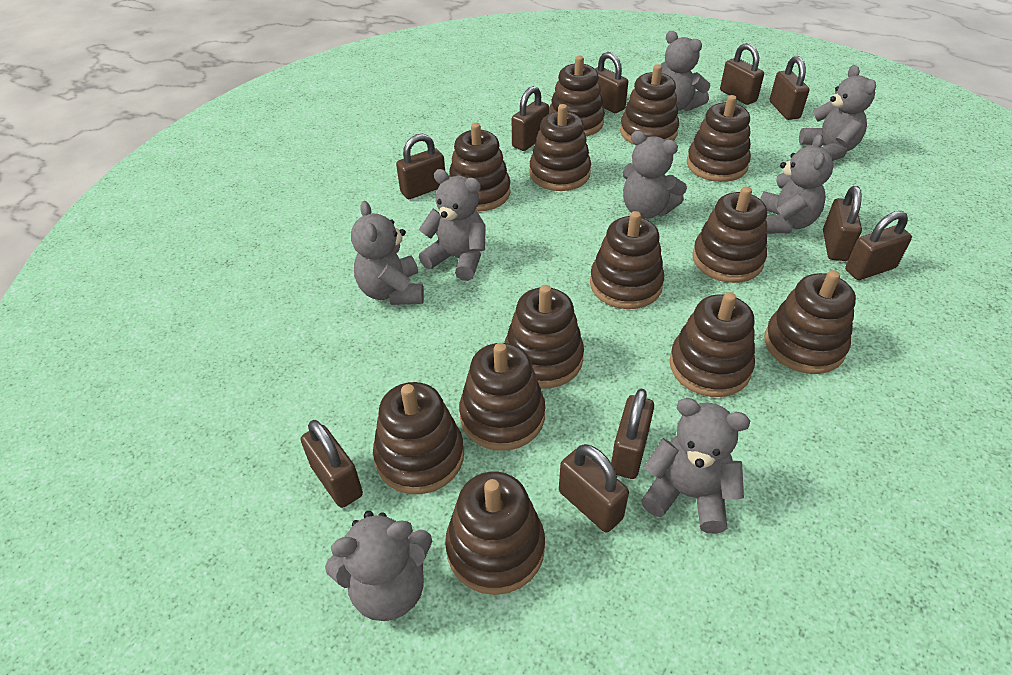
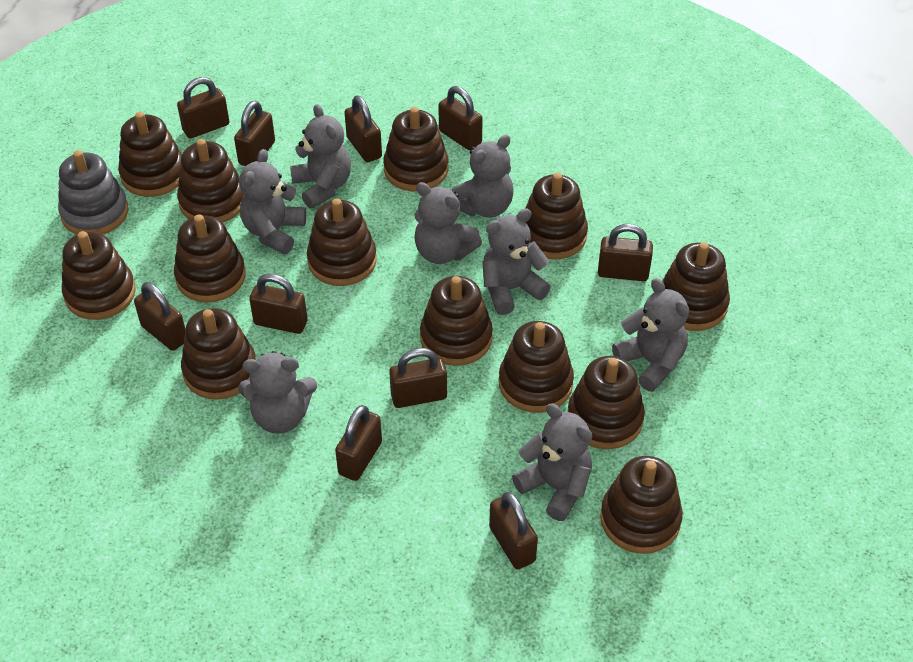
grey stacking toy: 0 -> 1

